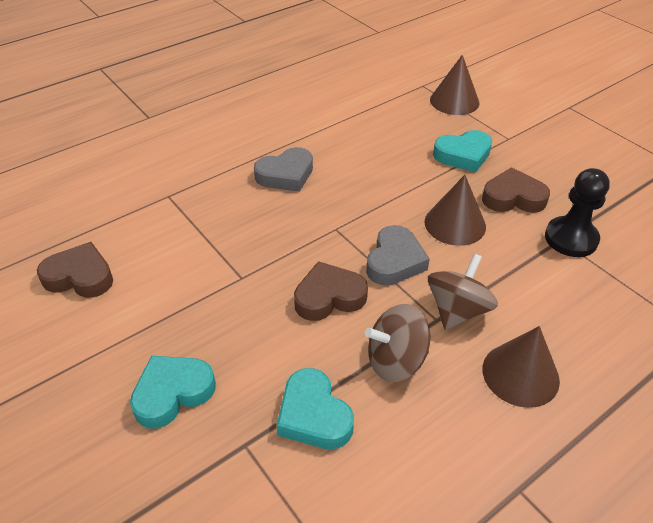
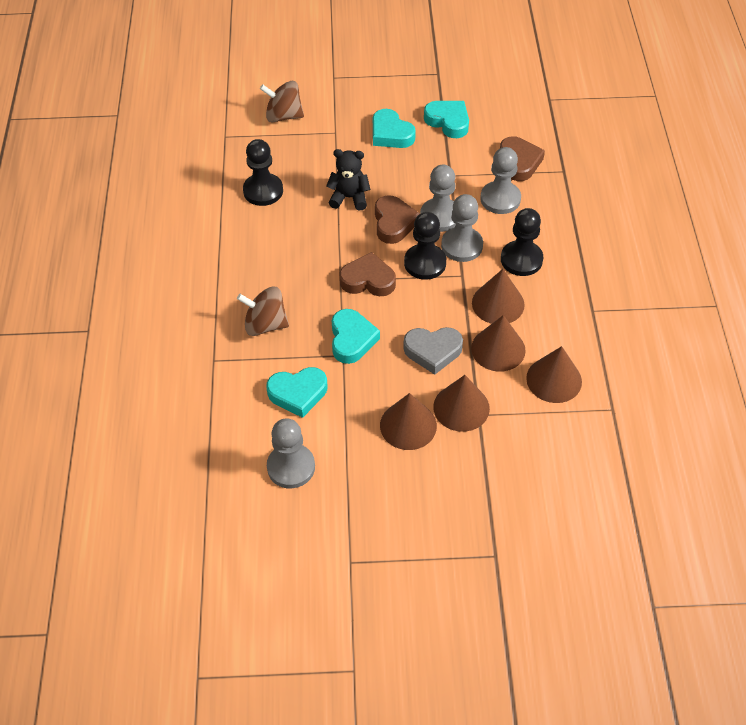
black pawn: 1 -> 3
black teddy bear: 0 -> 1
brown cone: 3 -> 5
grey heart: 2 -> 1
grey pawn: 0 -> 4
turquoise heart: 3 -> 4

